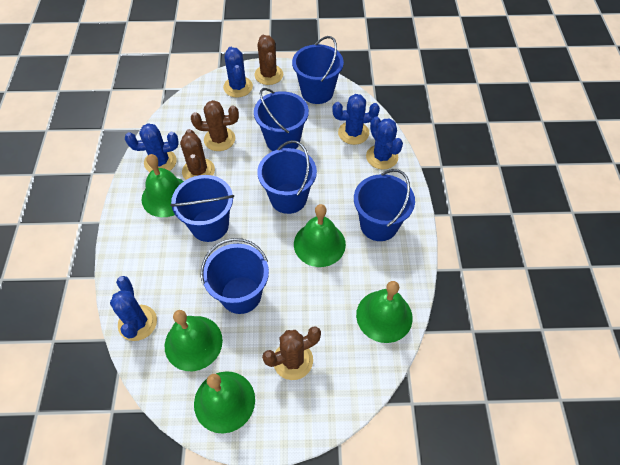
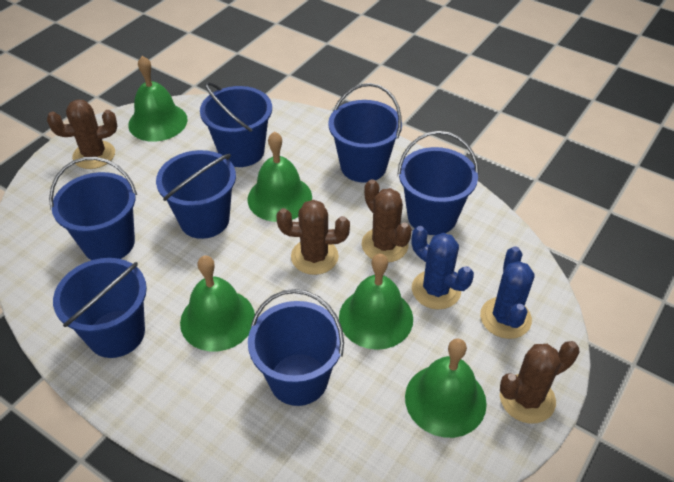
blue bucket: 6 -> 7
blue cactus: 5 -> 2

